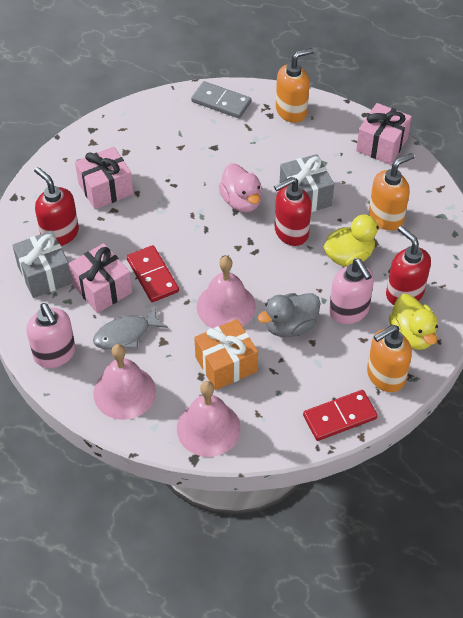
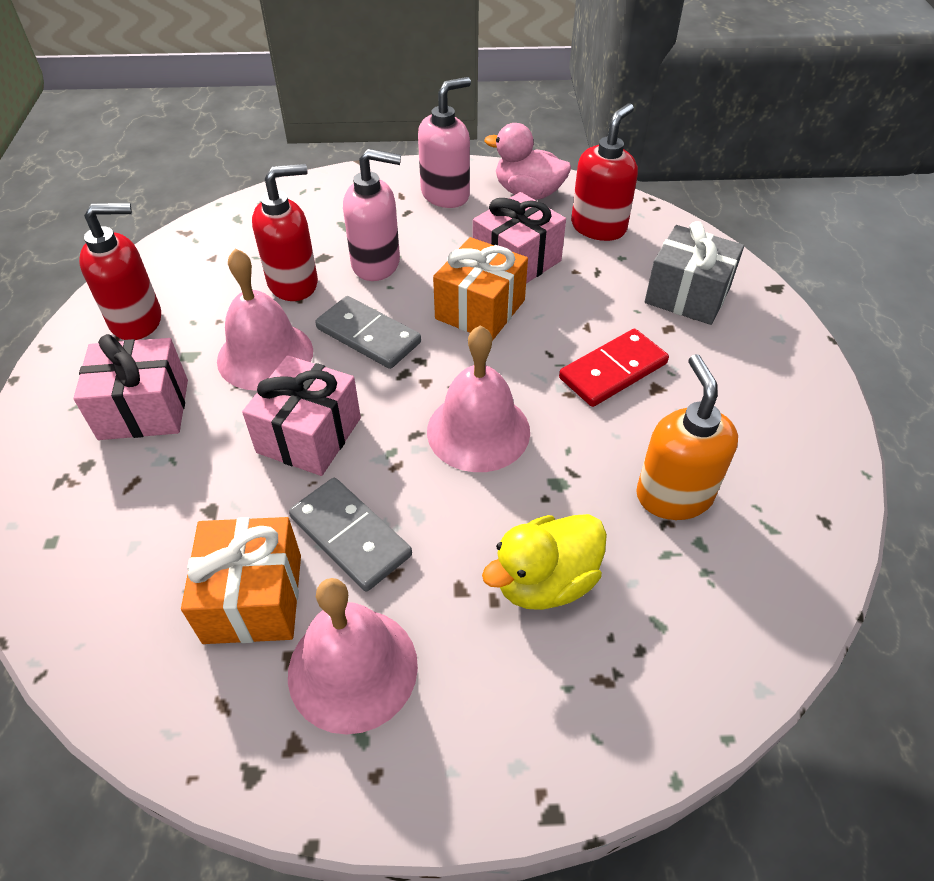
grey domino: 1 -> 2
grey duck: 1 -> 0
grey fish: 1 -> 0
grey gift: 2 -> 1
orange gift: 1 -> 2
orange soap dispenser: 3 -> 1
red domino: 2 -> 1
yellow duck: 2 -> 1

